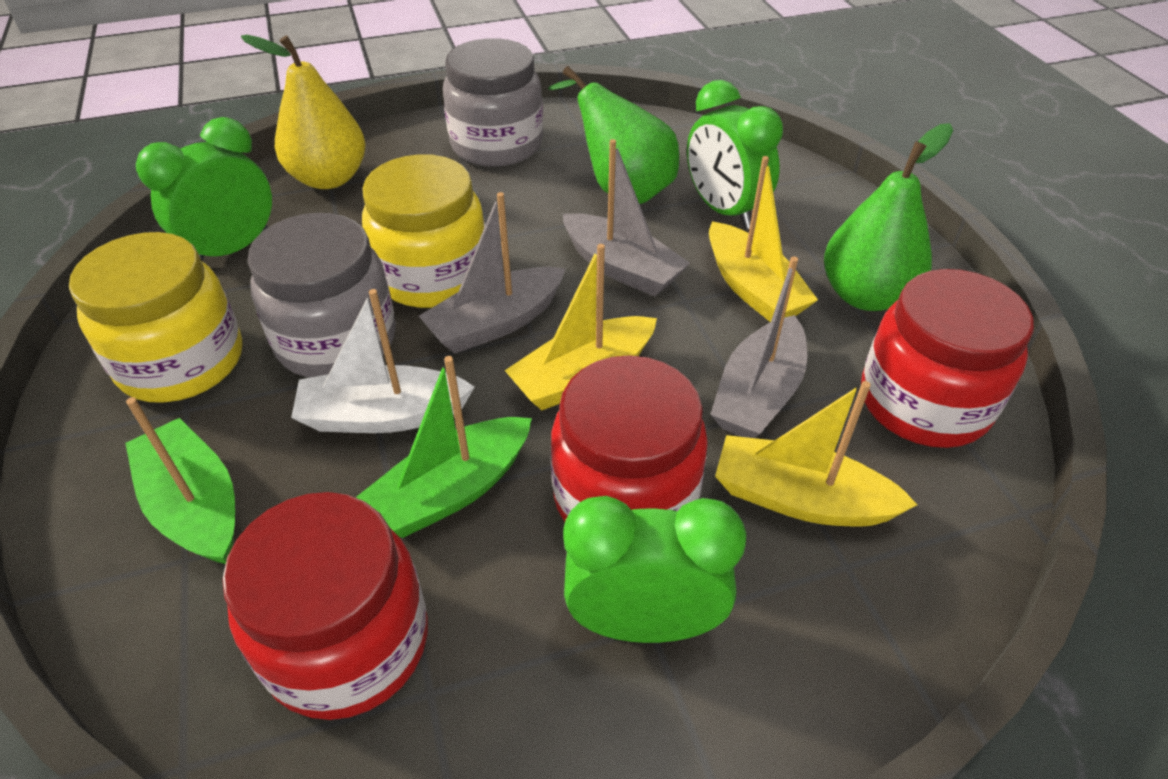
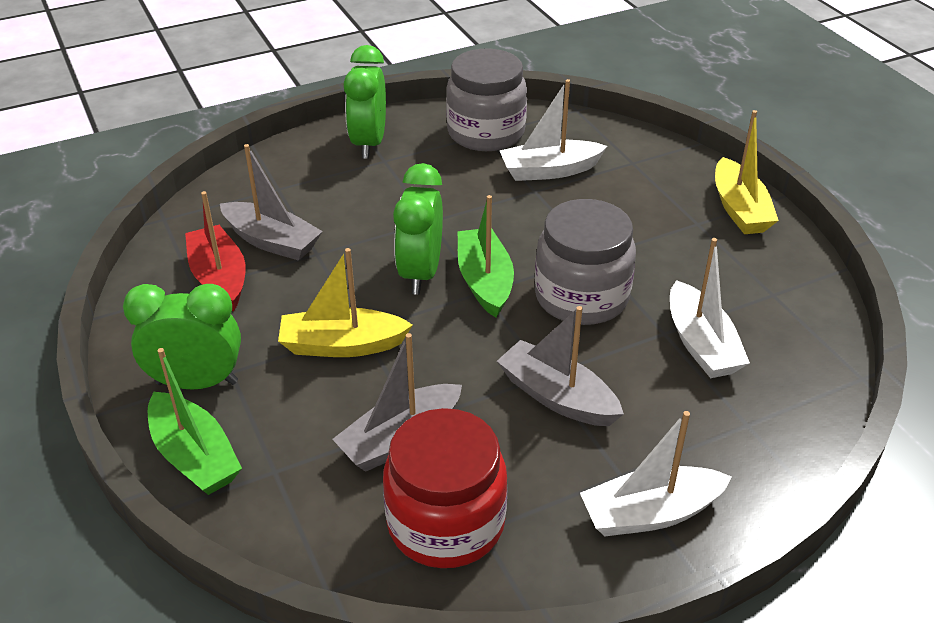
green pear: 2 -> 0
red boat: 0 -> 1
red jar: 3 -> 1
white boat: 1 -> 3
yellow boat: 3 -> 2
yellow jar: 2 -> 0
yellow pear: 1 -> 0

